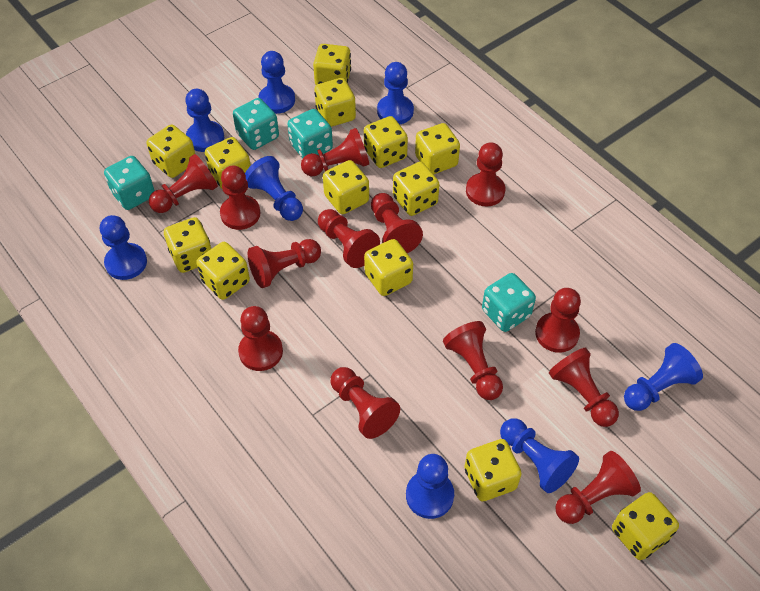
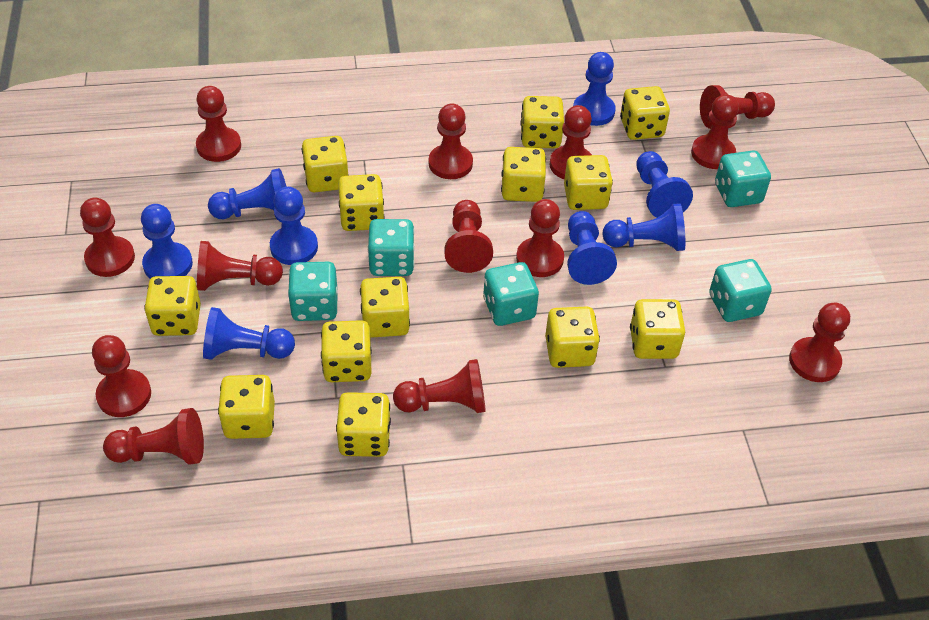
turquoise dice: 4 -> 5

